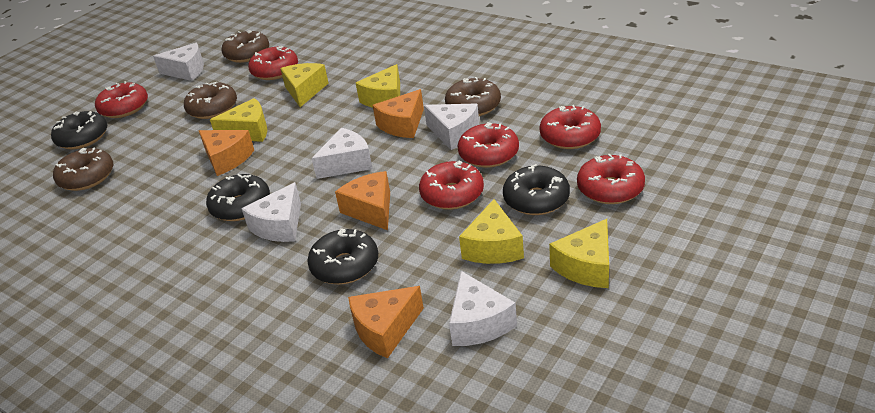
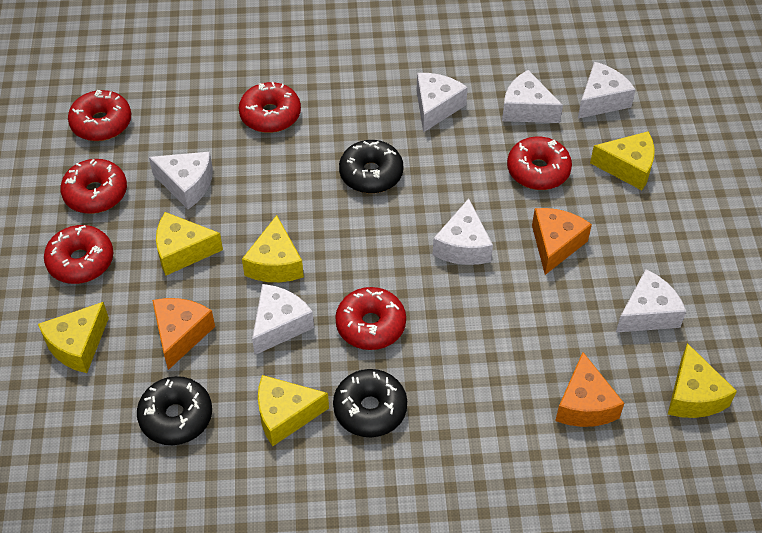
black donut: 4 -> 3
brown donut: 4 -> 0
orange cheese: 4 -> 3
white cheese: 5 -> 7
yellow cheese: 5 -> 6

